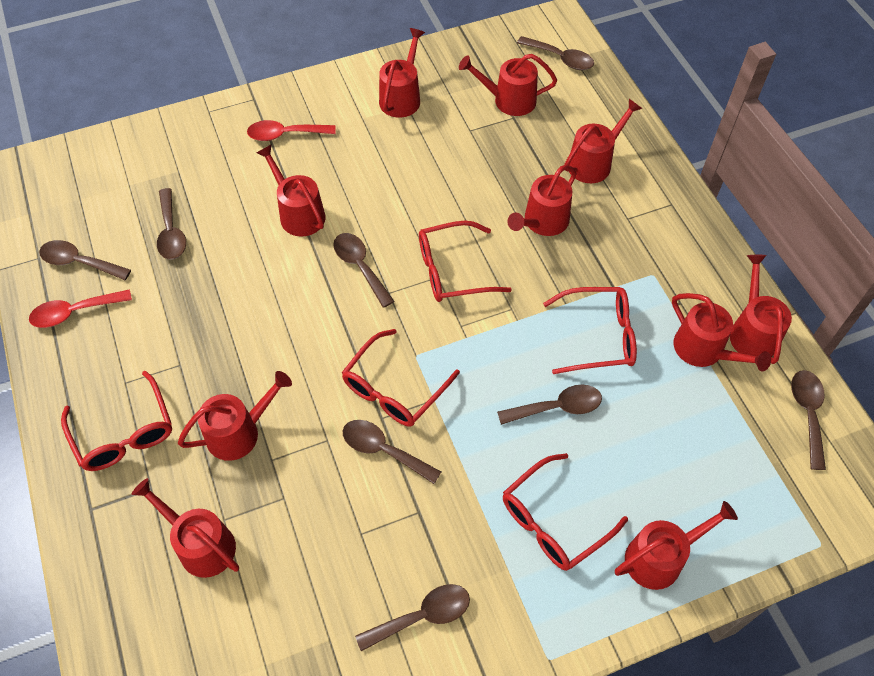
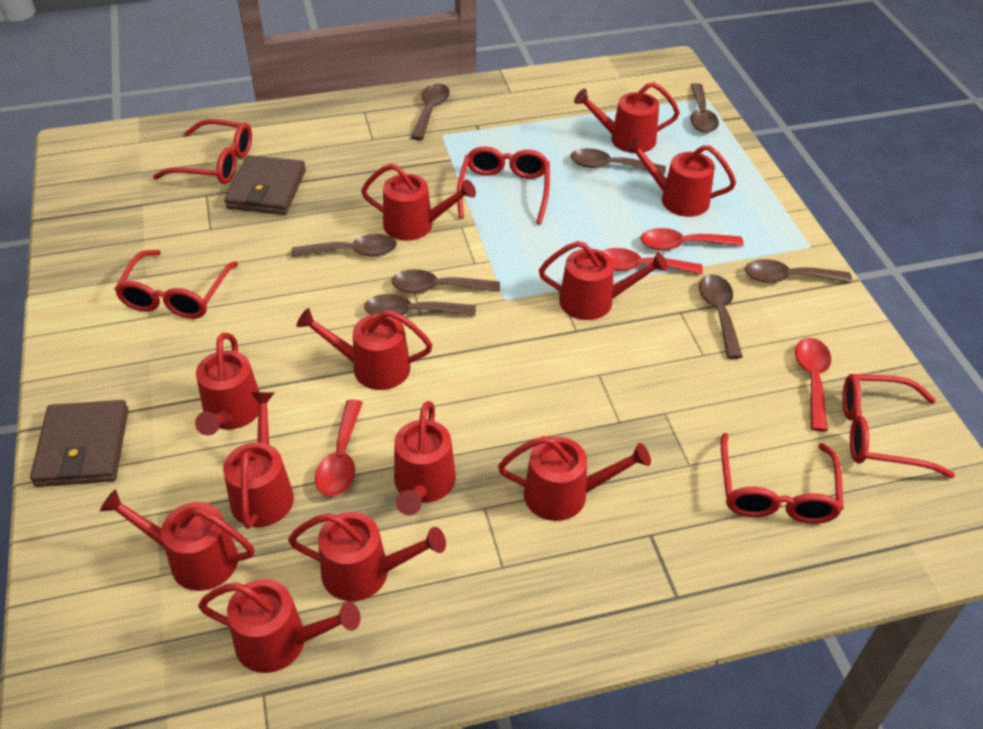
brown wallet: 0 -> 2
red spoon: 2 -> 4
red watering can: 10 -> 12

